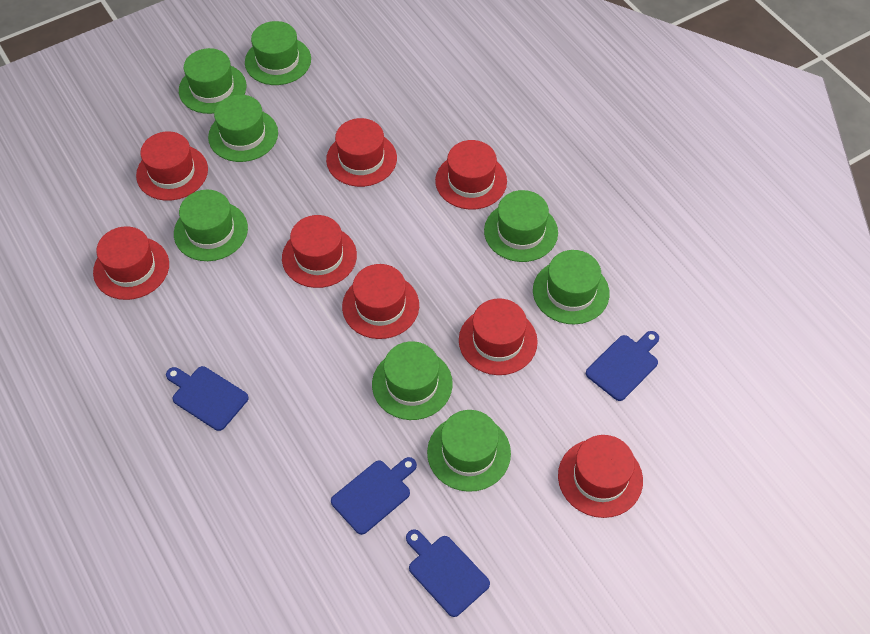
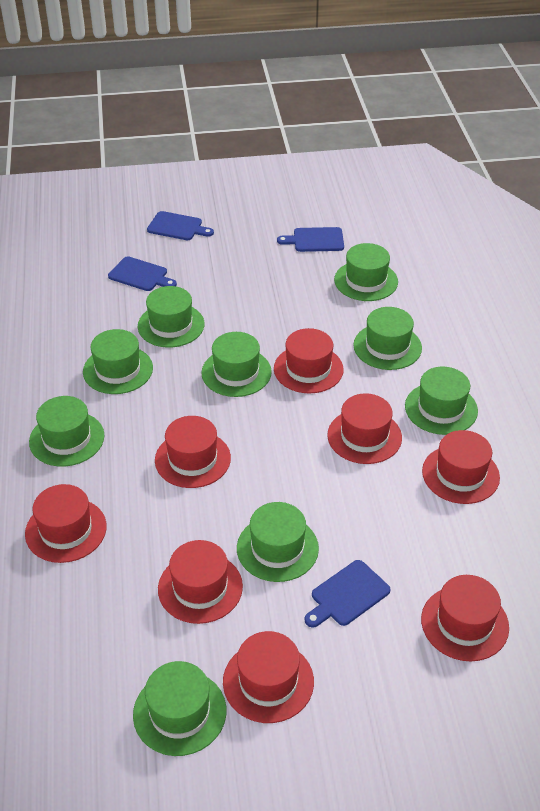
green hat: 8 -> 9

